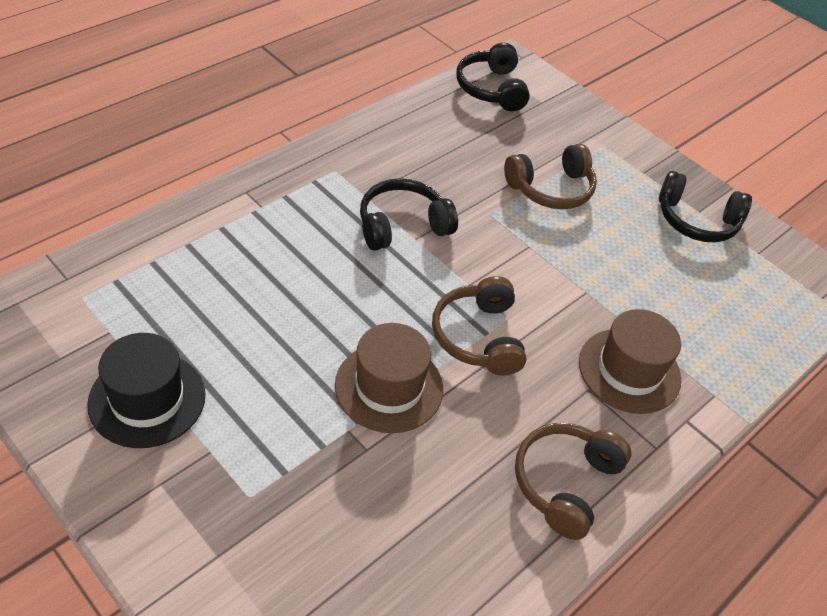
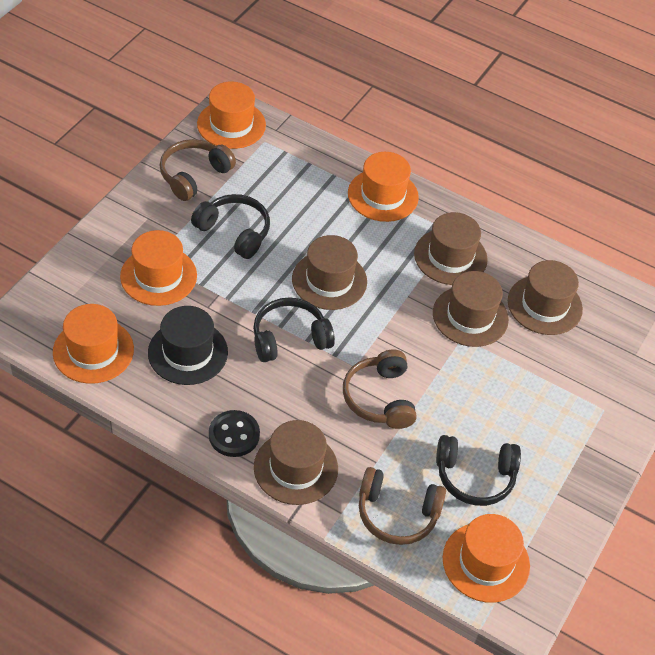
black button: 0 -> 1
brown hat: 2 -> 5
orange hat: 0 -> 5

